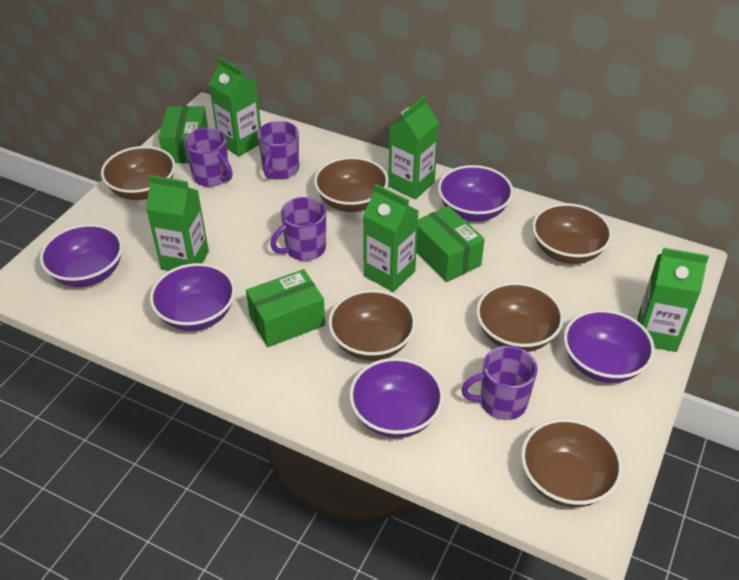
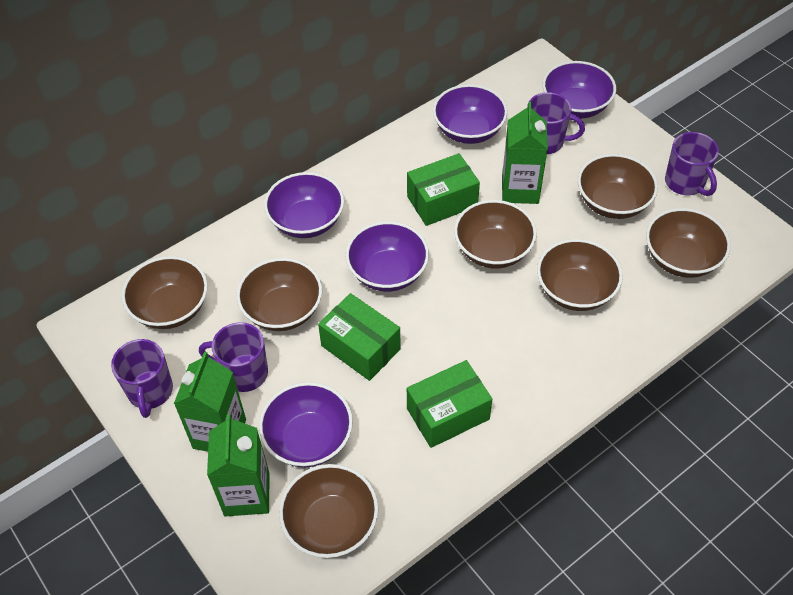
brown bowl: 6 -> 7
green carton: 5 -> 3

